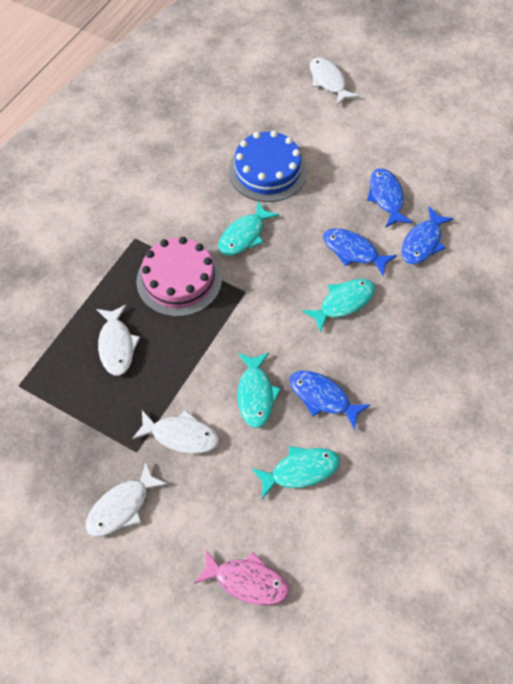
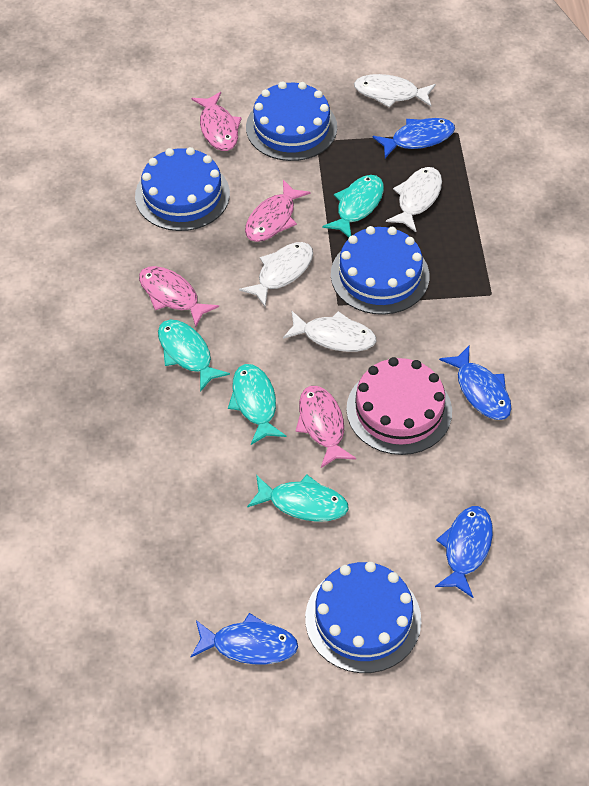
blue cake: 1 -> 4
pink fish: 1 -> 4

